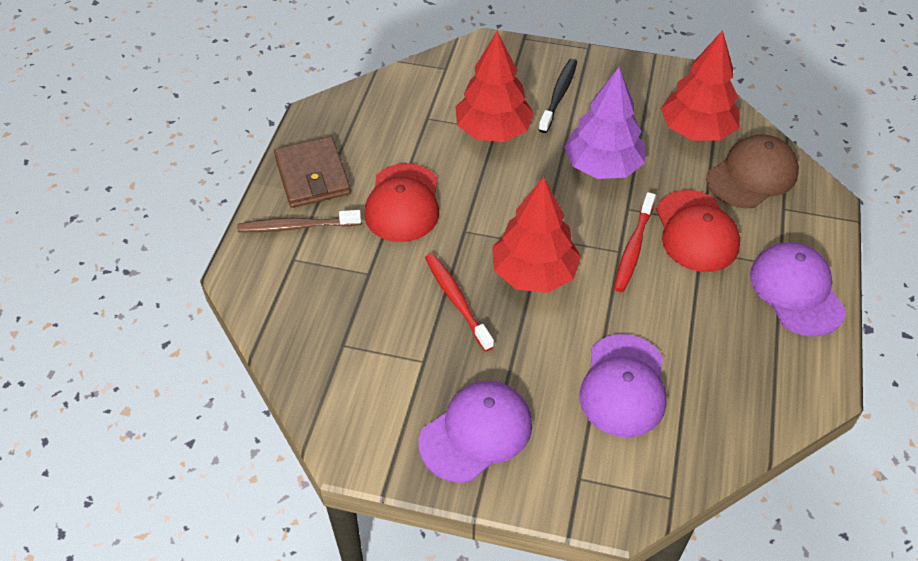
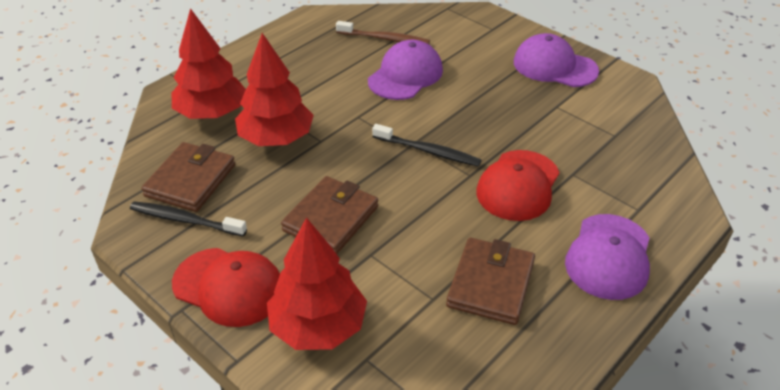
black toothbrush: 1 -> 2
brown cap: 1 -> 0
brown wallet: 1 -> 3
purple tree: 1 -> 0
red toothbrush: 2 -> 0

